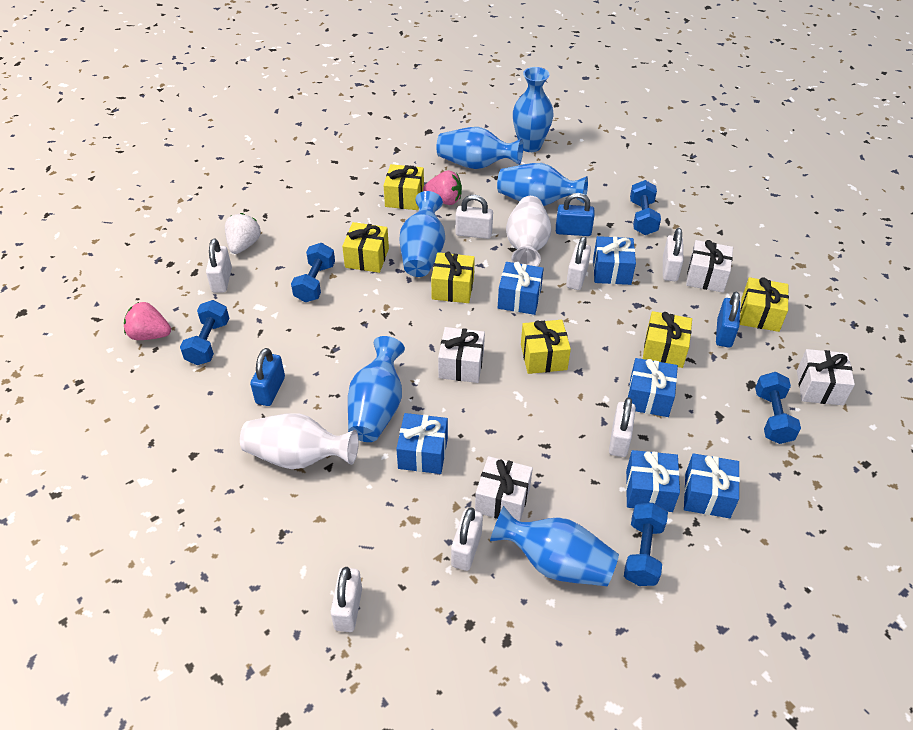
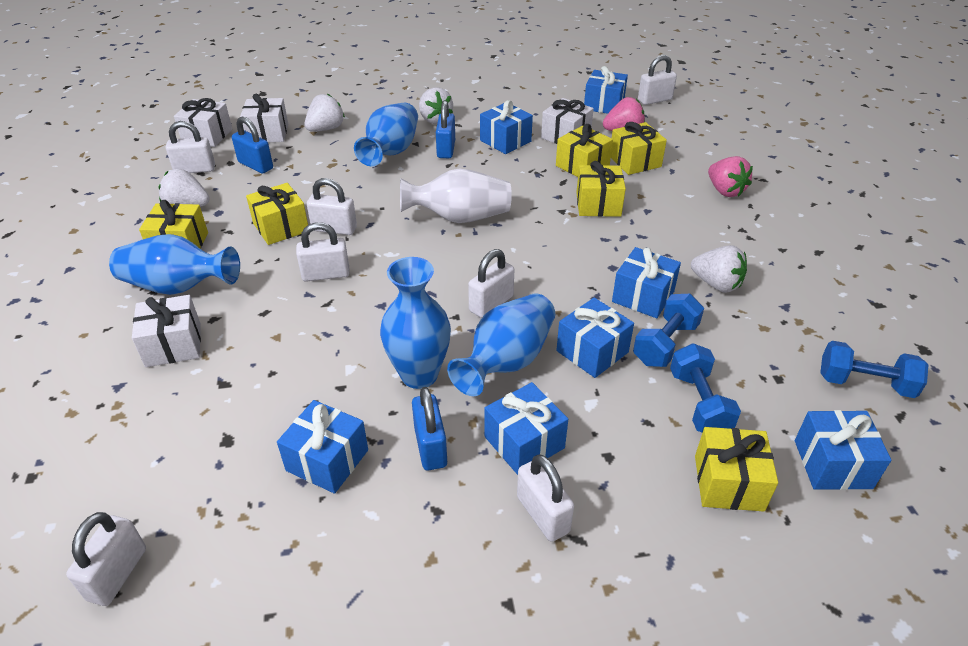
blue dumbbell: 5 -> 3
blue gift: 6 -> 7
blue vase: 6 -> 4
white strawberry: 1 -> 4
white vase: 2 -> 1

